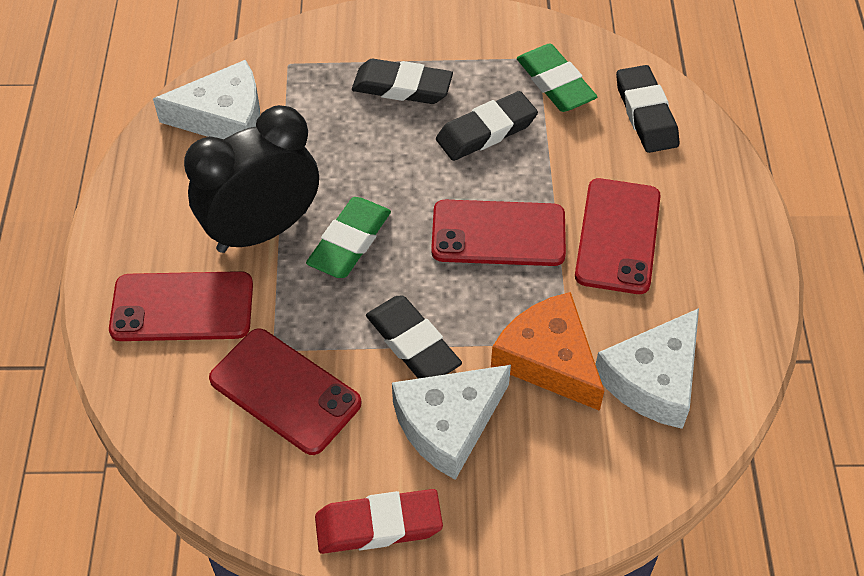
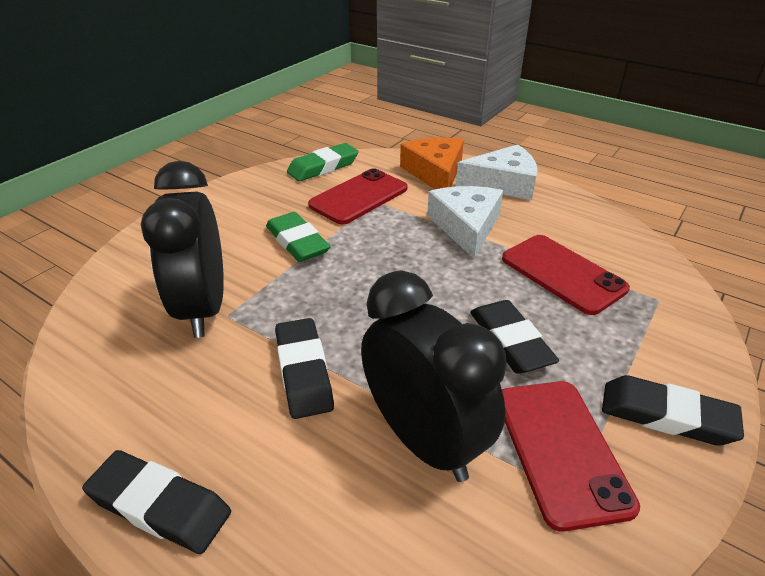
black clock: 1 -> 2
red eraser: 1 -> 0
red phone: 4 -> 3
white cheese: 3 -> 2

